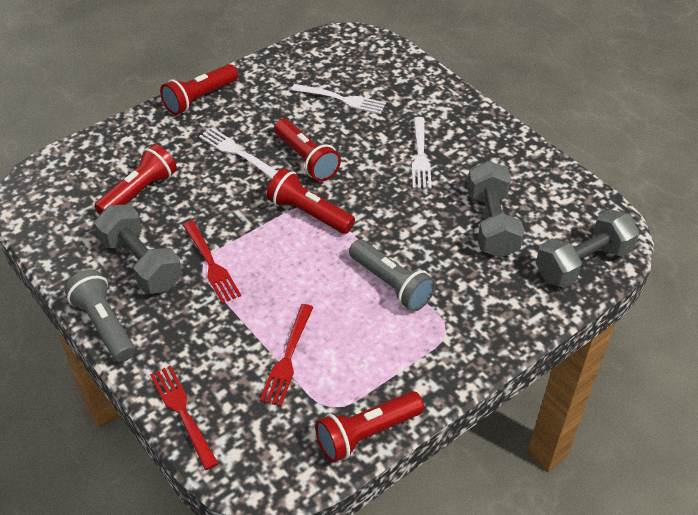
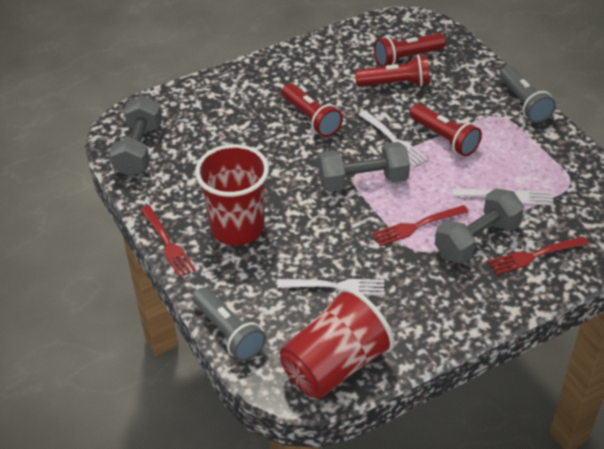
red cup: 0 -> 2
red flashlight: 5 -> 4

